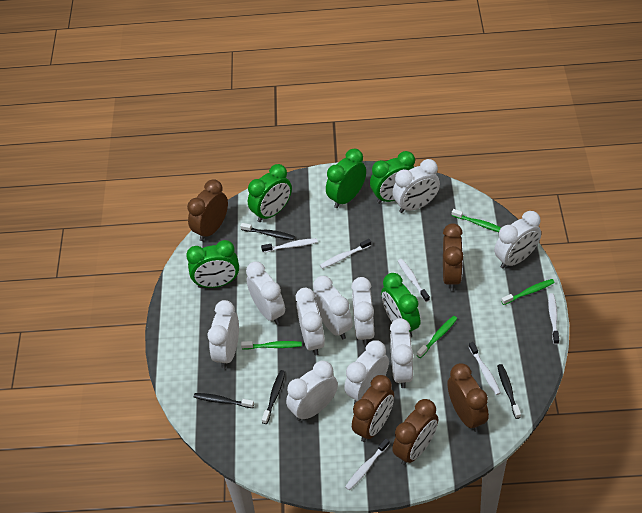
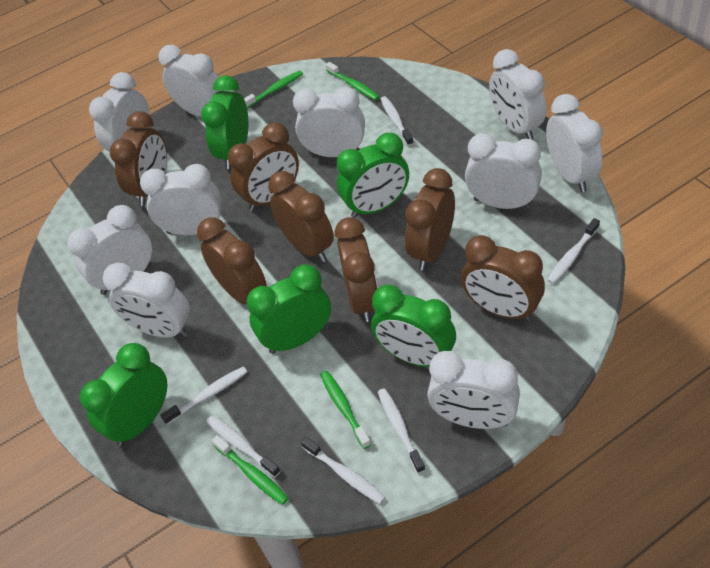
black toothbrush: 4 -> 0
brown clock: 5 -> 7

